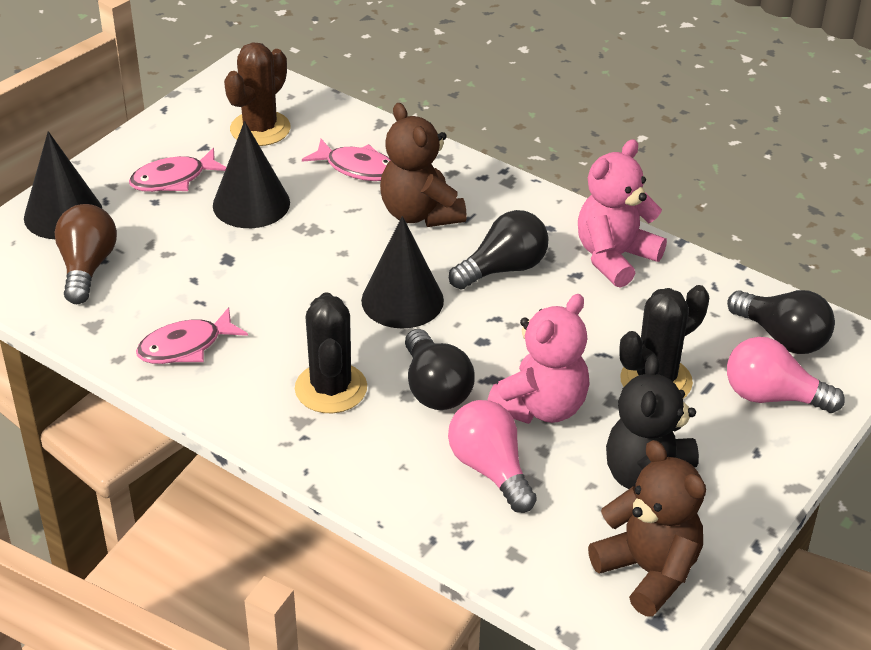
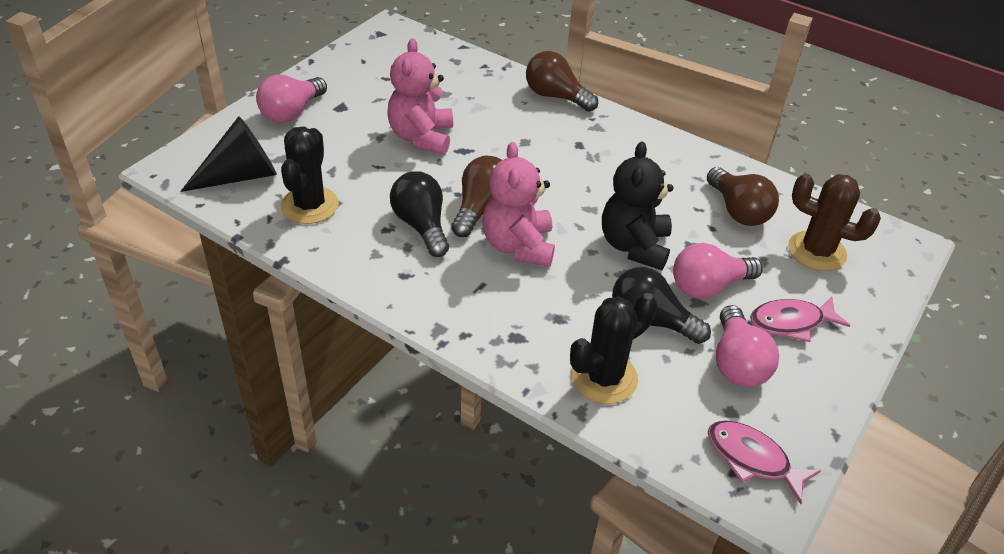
black cone: 3 -> 1
black light bulb: 3 -> 2
brown light bulb: 1 -> 3
brown teddy bear: 2 -> 0
pink fish: 3 -> 2
pink light bulb: 2 -> 3

